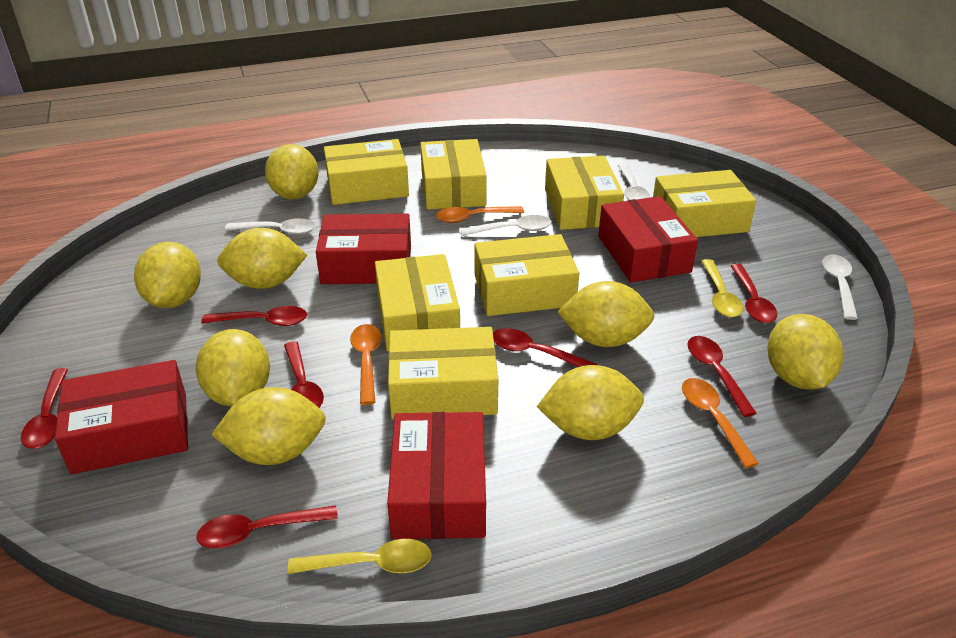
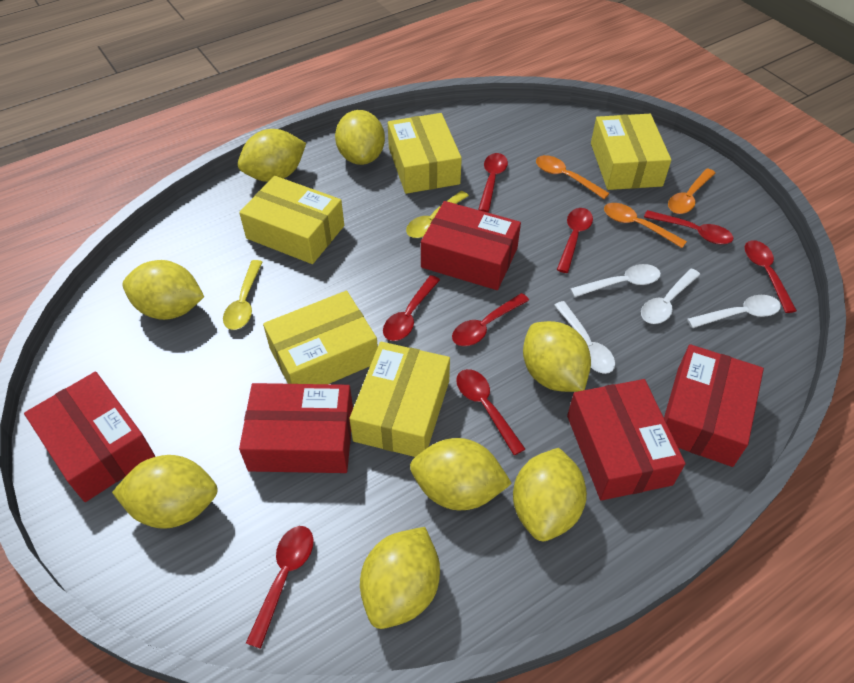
red box: 4 -> 5
red spoon: 7 -> 8
yellow box: 7 -> 5

